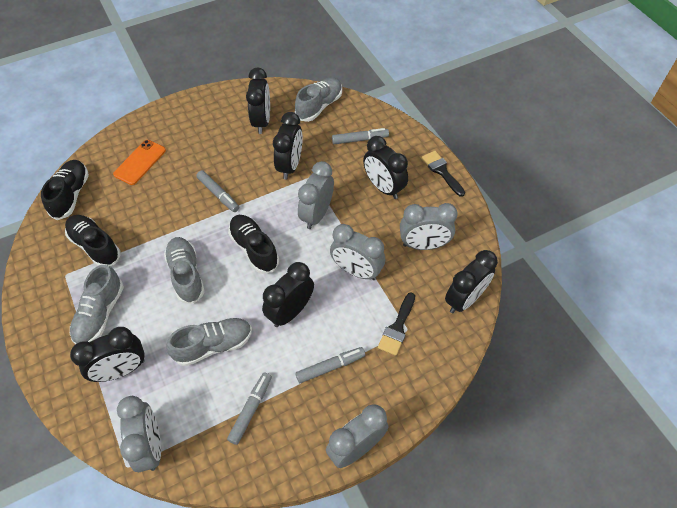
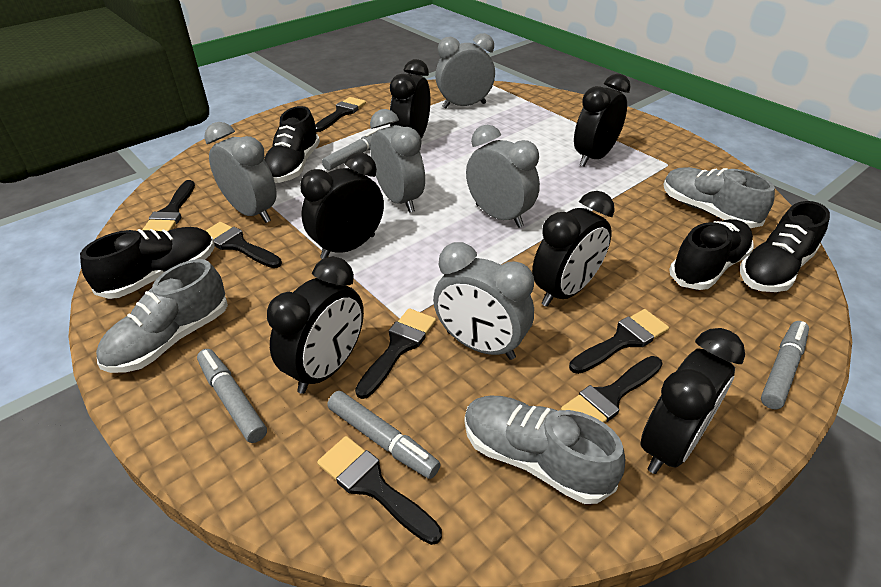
black brush: 2 -> 7
black shoe: 3 -> 4
grey shoe: 4 -> 3
orange phone: 1 -> 0

